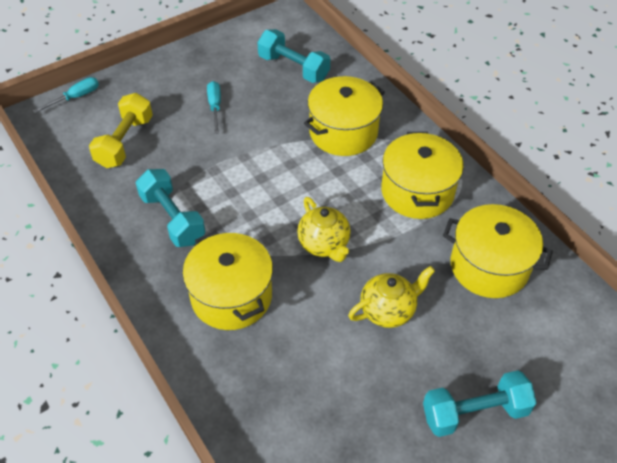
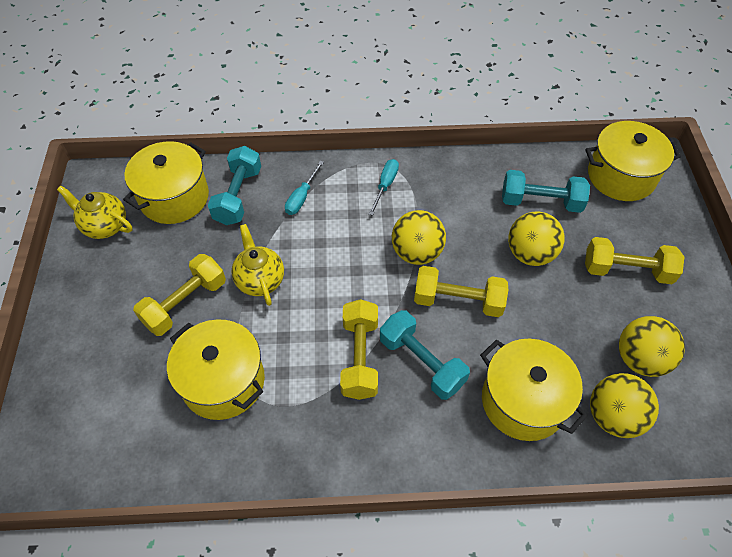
yellow ball: 0 -> 4
yellow dumbbell: 1 -> 4

